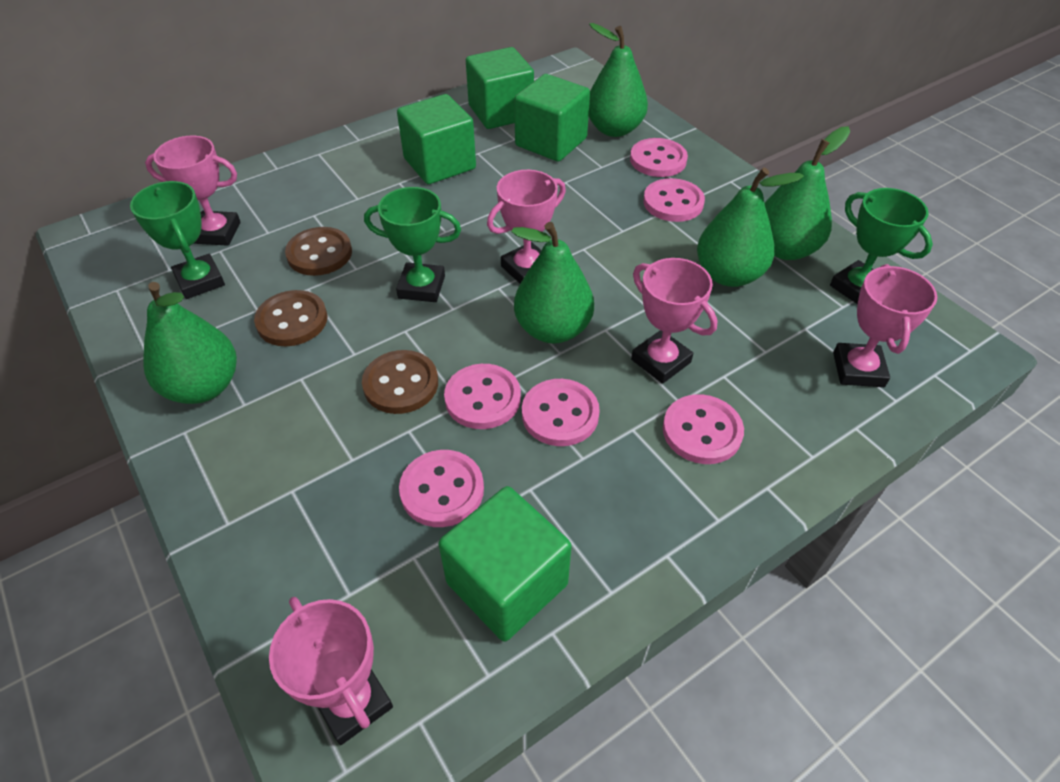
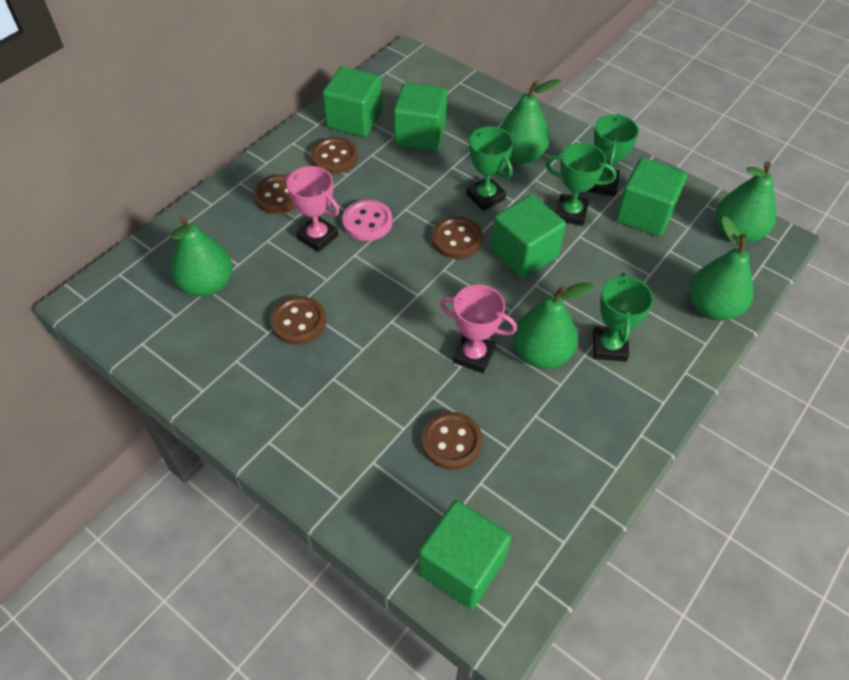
brown button: 3 -> 5
green cube: 4 -> 5
green trophy: 3 -> 4
pink button: 6 -> 1
pink trophy: 5 -> 2

